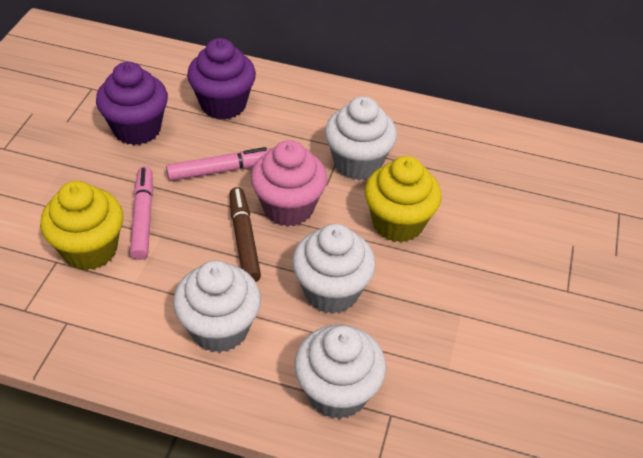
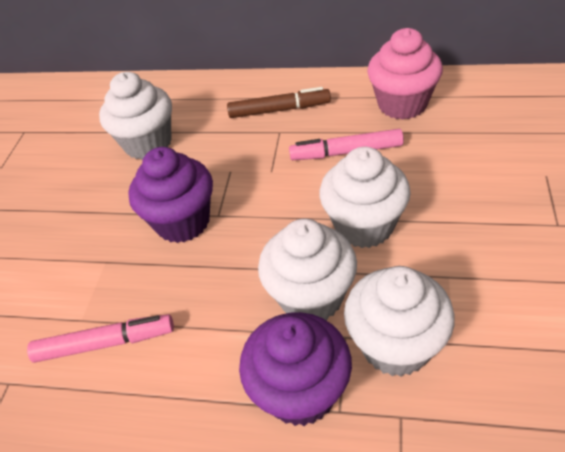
yellow cupcake: 2 -> 0

